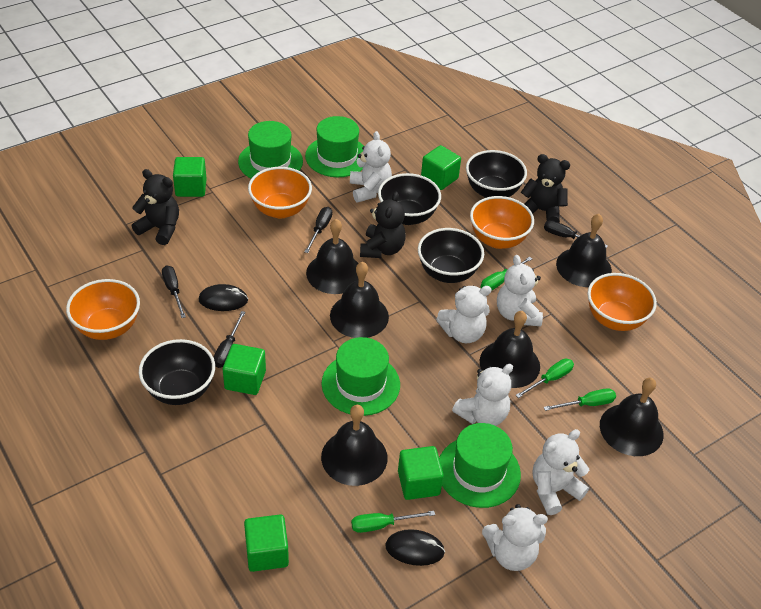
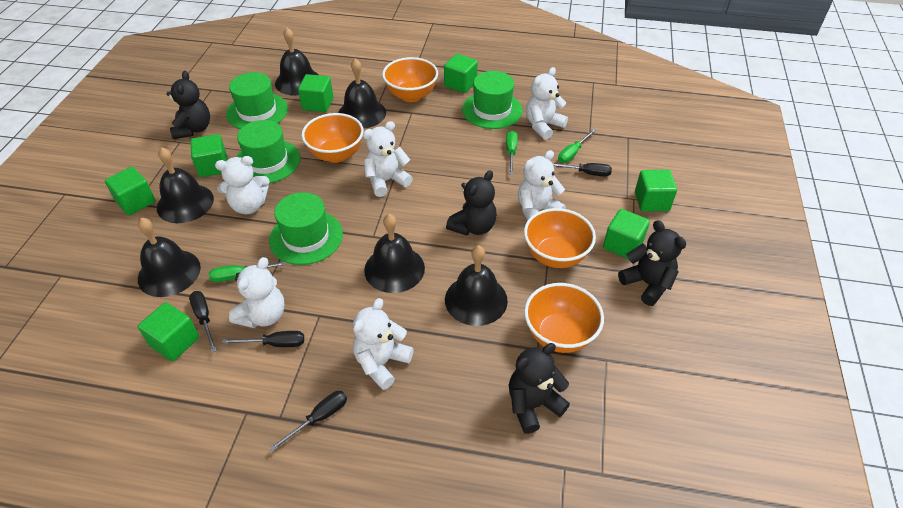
black bowl: 4 -> 0
black mouse: 2 -> 0
black teddy bear: 3 -> 4
green cube: 5 -> 7
green screwdriver: 4 -> 3

